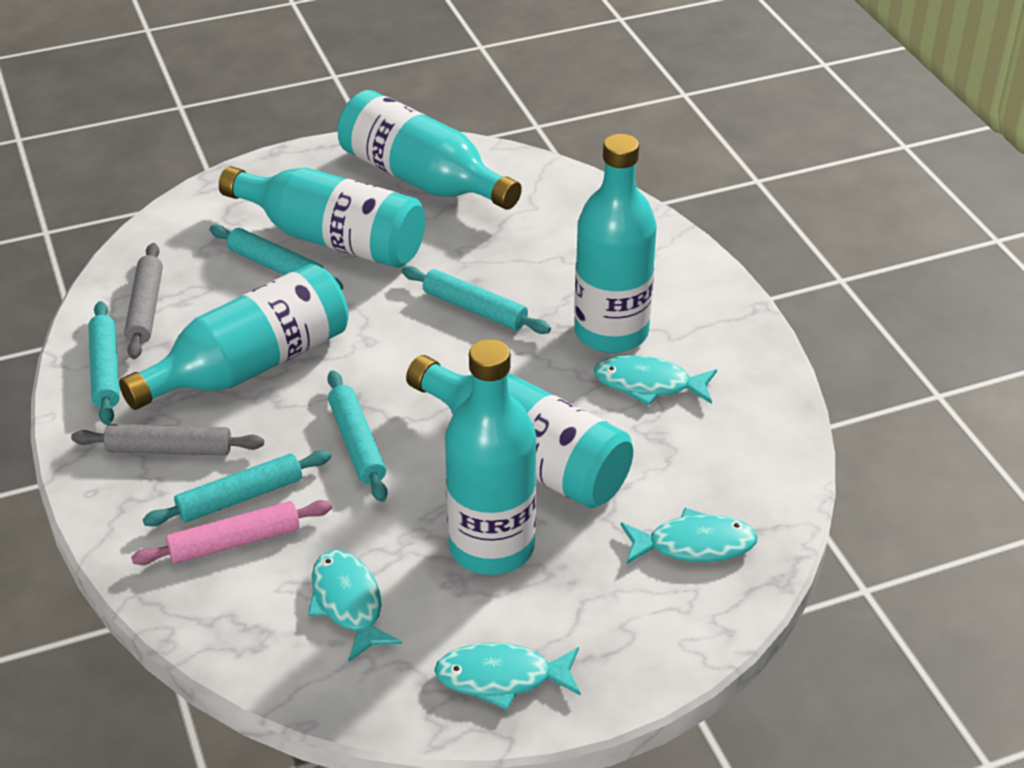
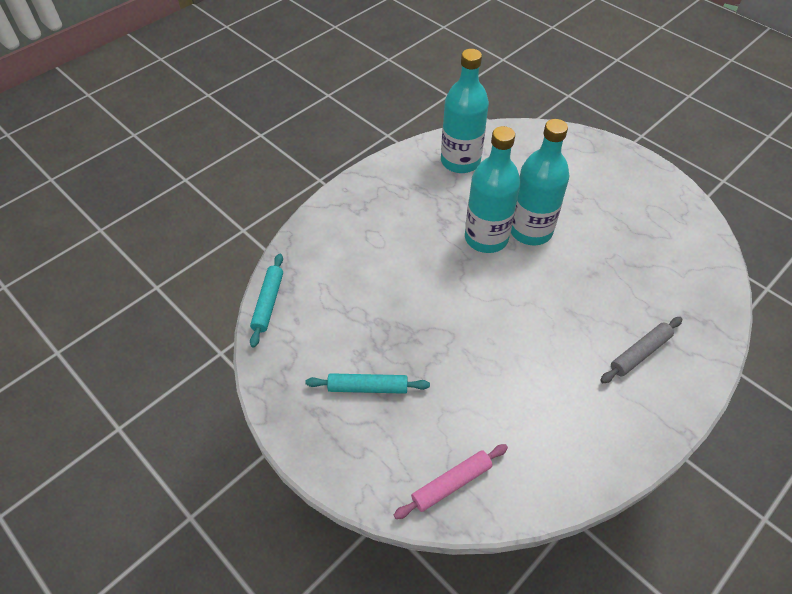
grey rolling pin: 2 -> 1
turquoise bottle: 6 -> 3
turquoise fish: 4 -> 0
turquoise rolling pin: 5 -> 2

